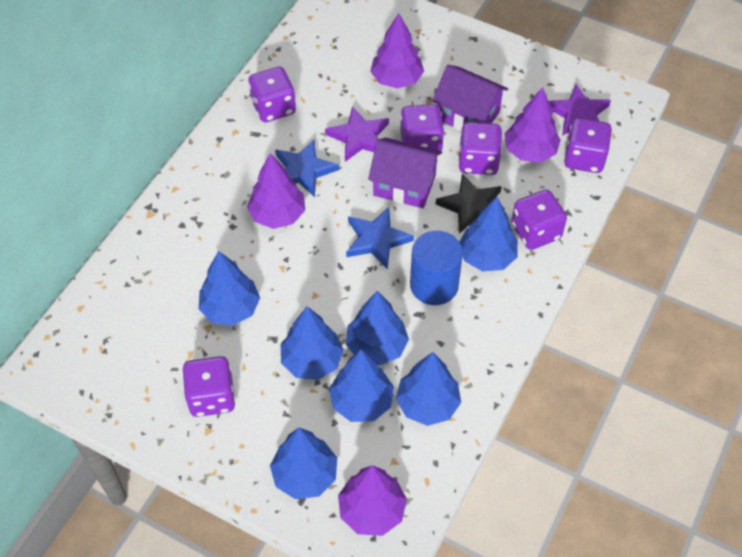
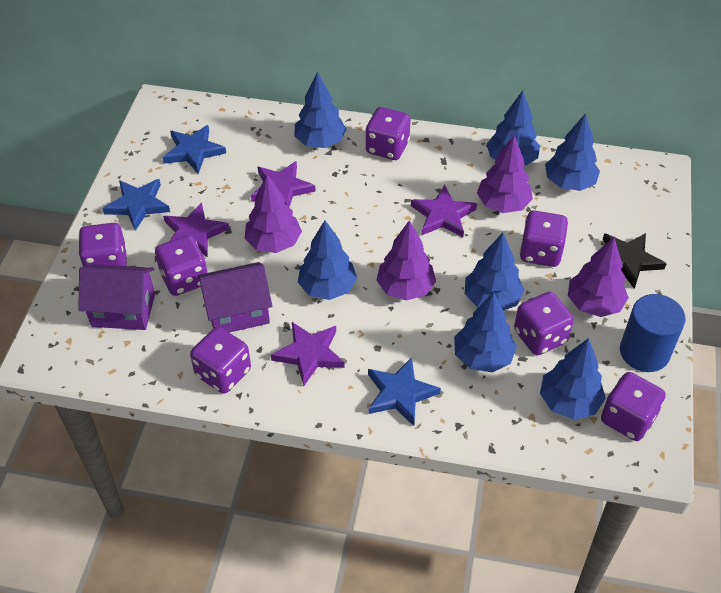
blue star: 2 -> 3
purple dice: 6 -> 7
purple star: 2 -> 4

